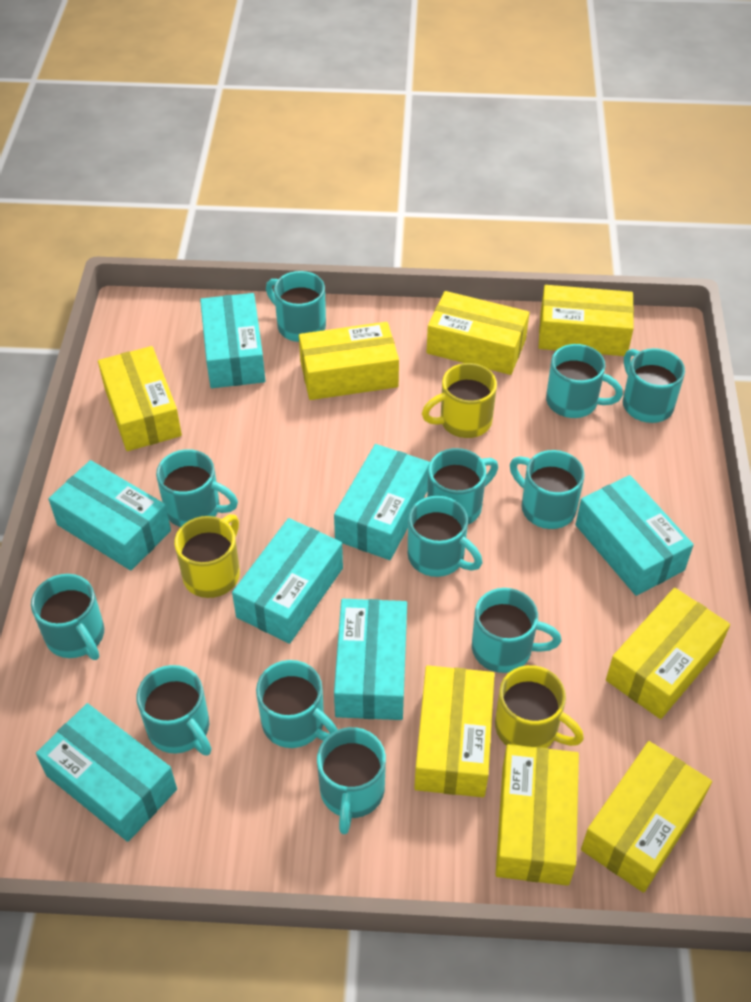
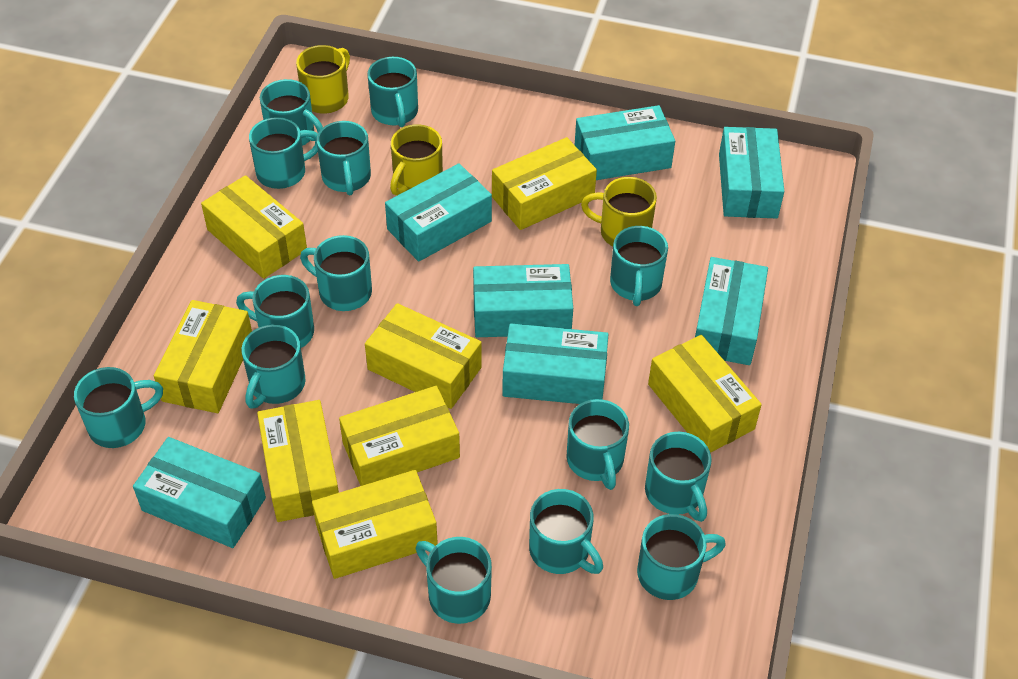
turquoise mug: 12 -> 14

